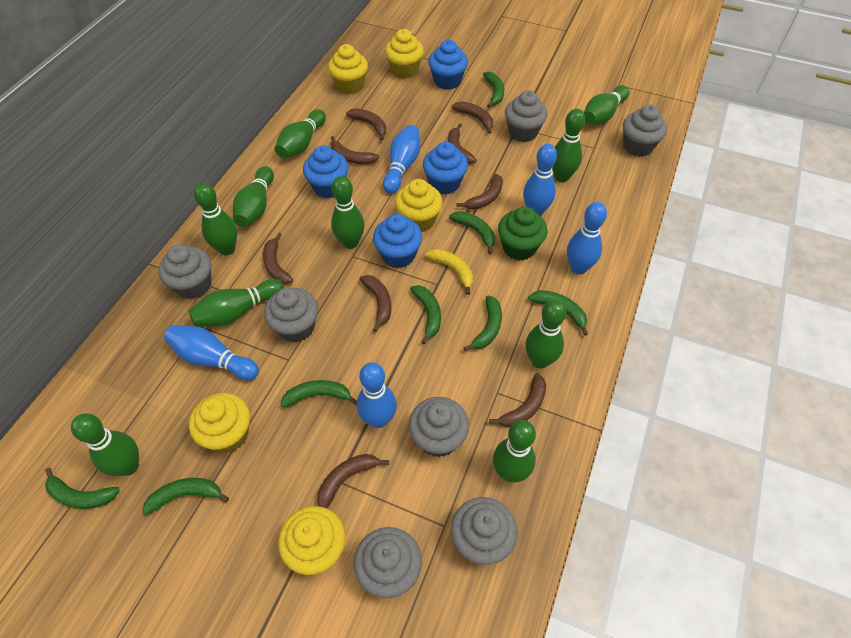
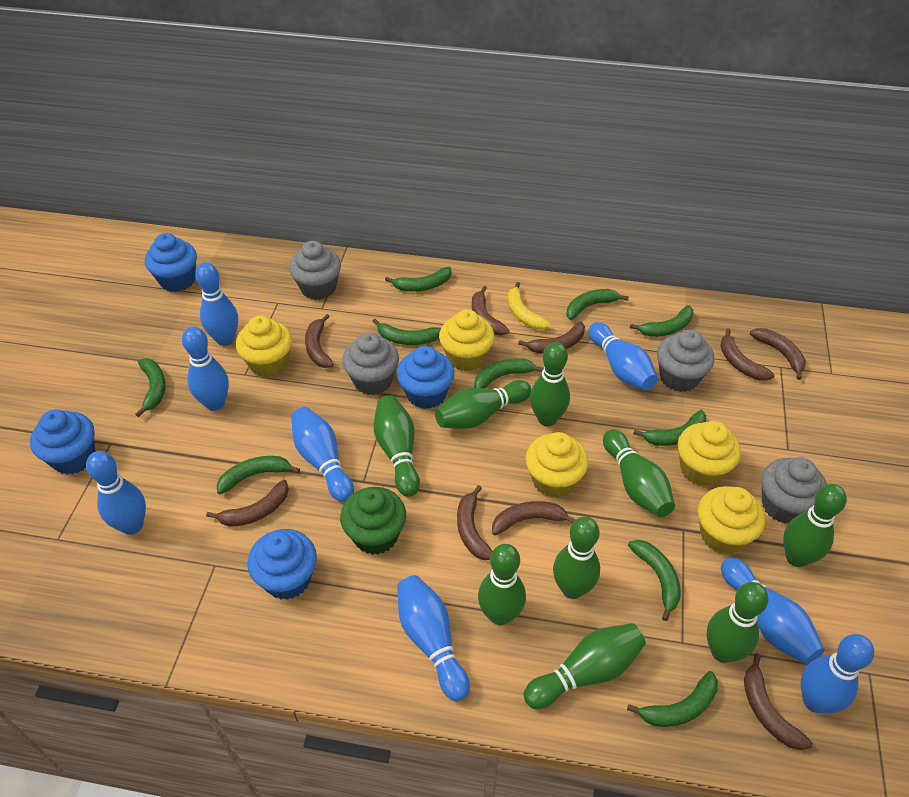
blue bowling pin: 5 -> 8
green banana: 8 -> 10
green bowling pin: 10 -> 9
grey cupcake: 7 -> 4

